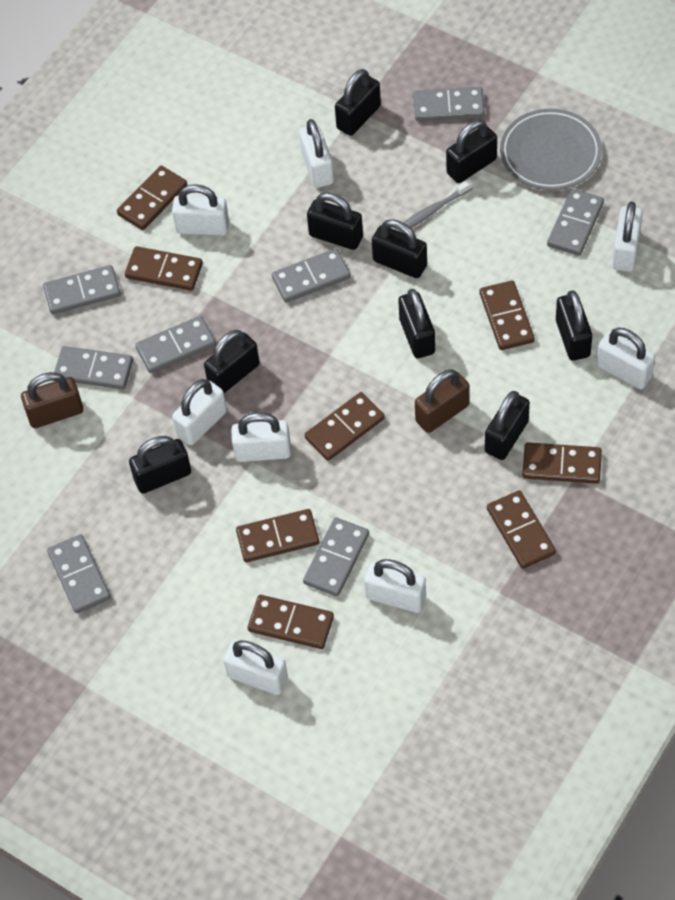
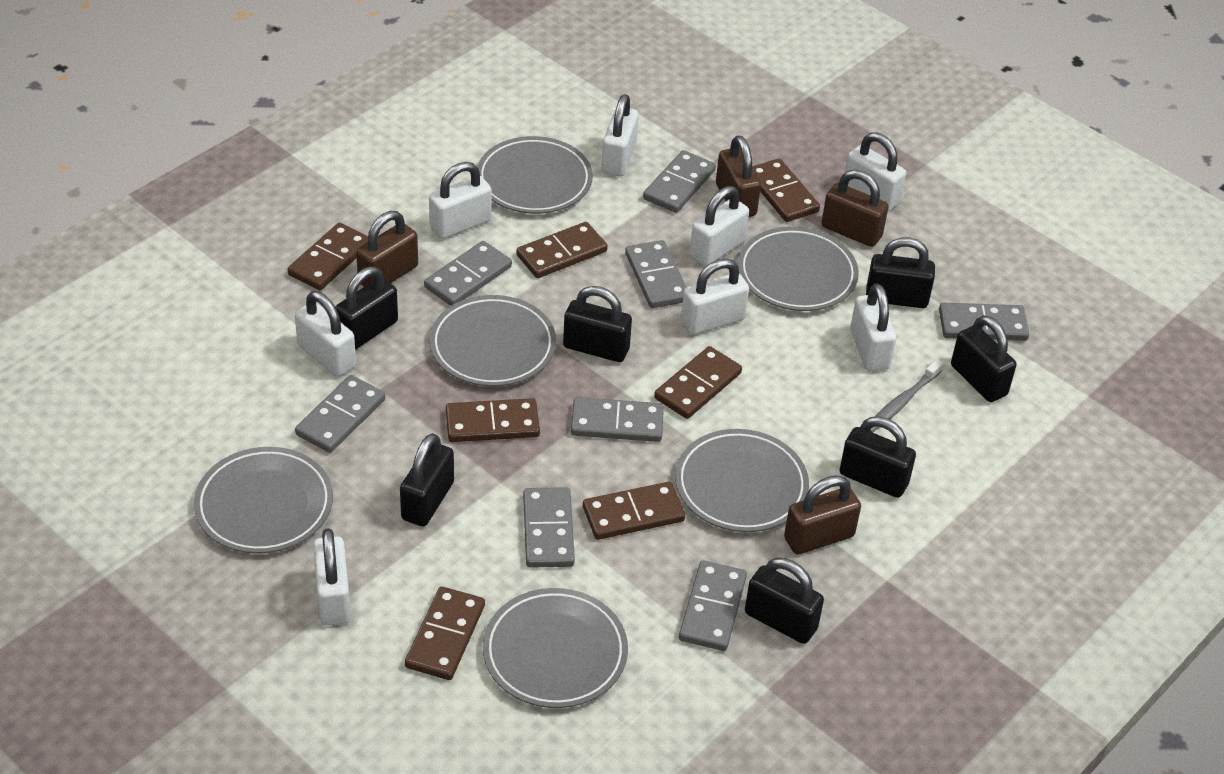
black padlock: 9 -> 7
brown domino: 8 -> 7
brown padlock: 2 -> 4
grey plate: 1 -> 6

